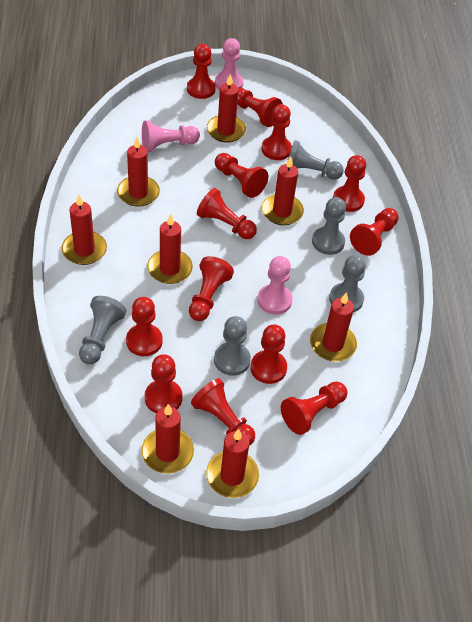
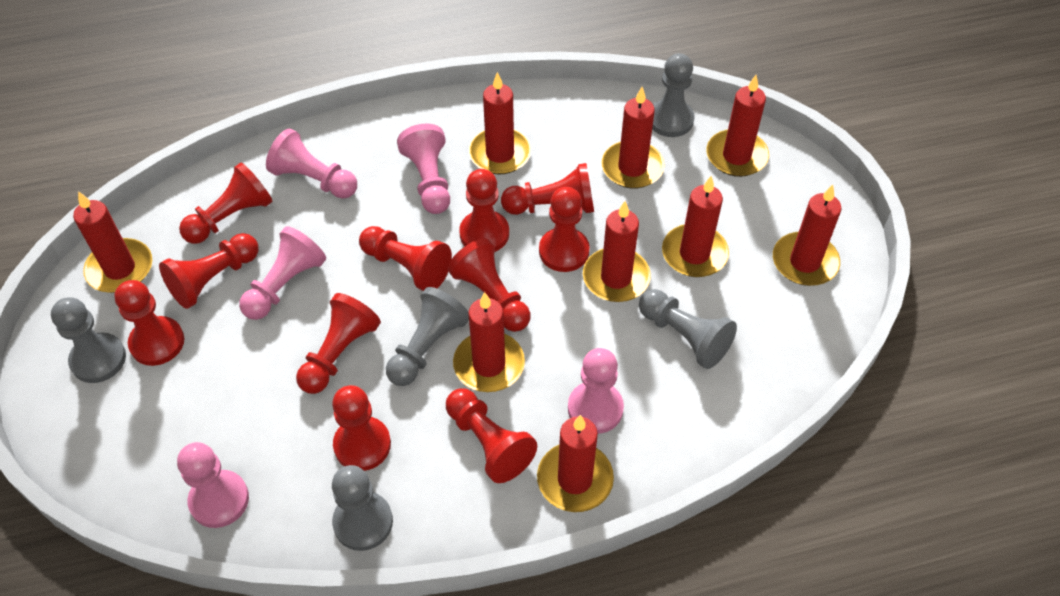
pink pawn: 3 -> 5
red candle: 8 -> 9
red pawn: 13 -> 11

